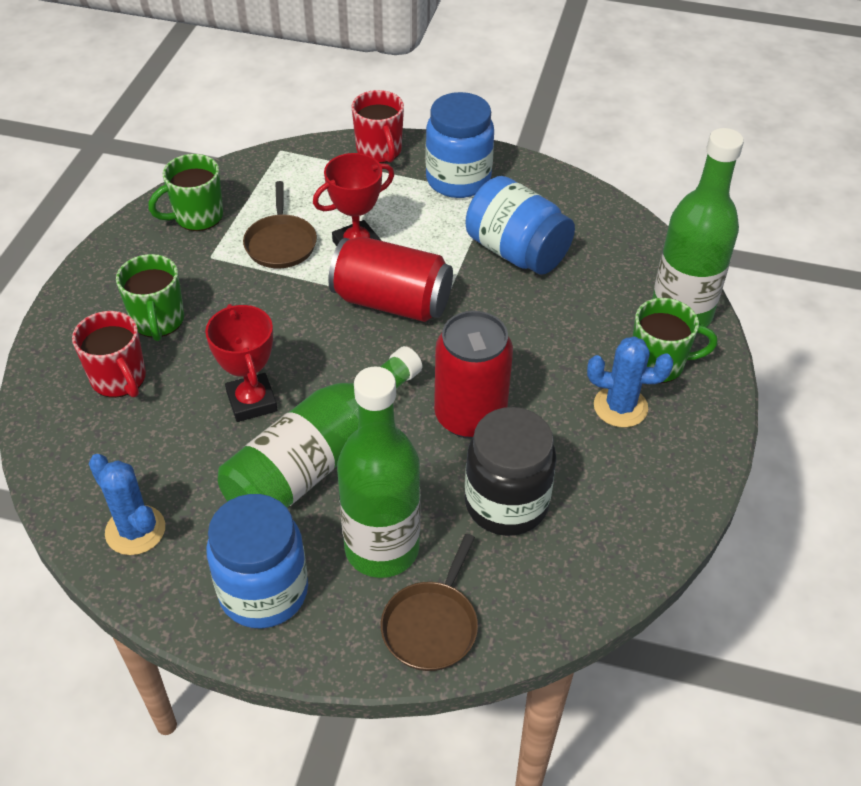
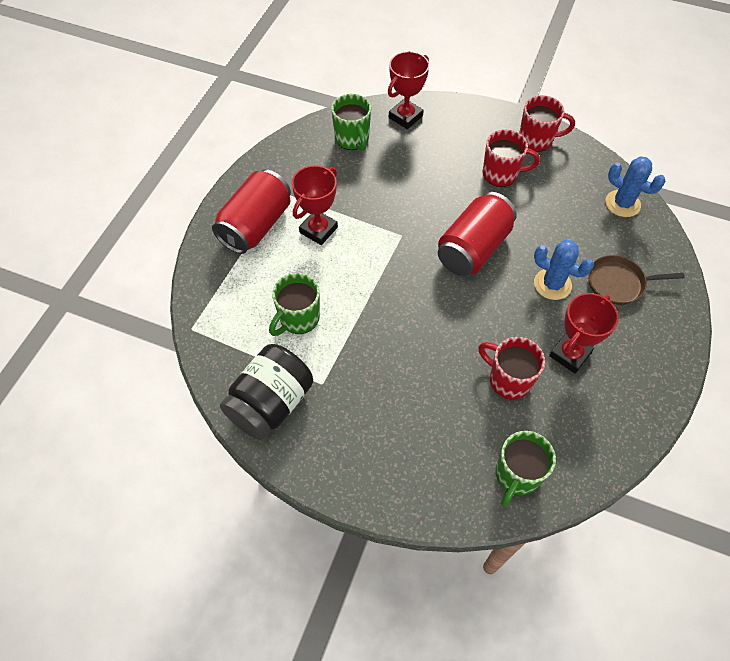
blue jar: 3 -> 0
brown pan: 2 -> 1
green bottle: 3 -> 0
red mug: 2 -> 3
red trophy: 2 -> 3

